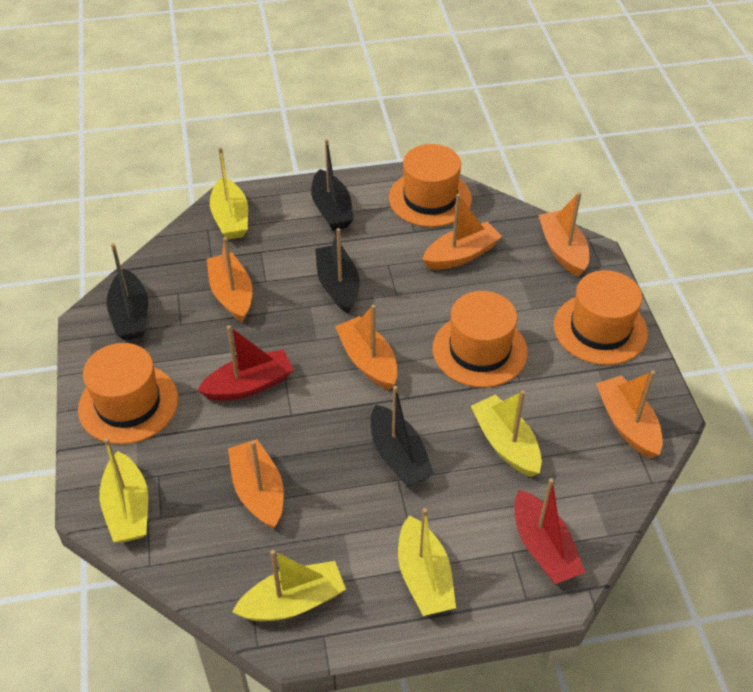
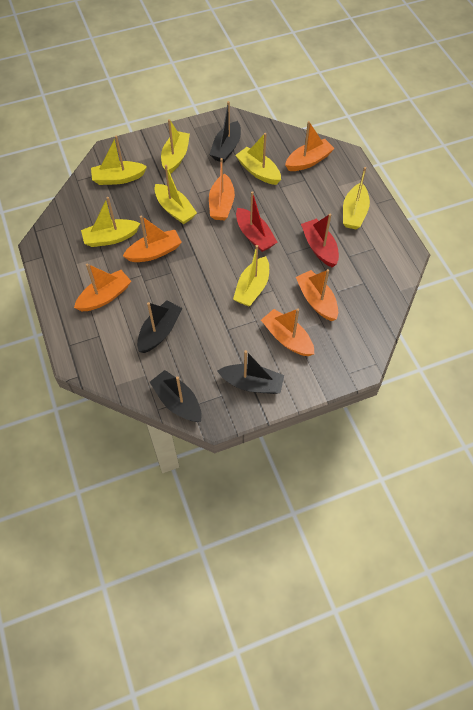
orange hat: 4 -> 0
yellow boat: 5 -> 7

